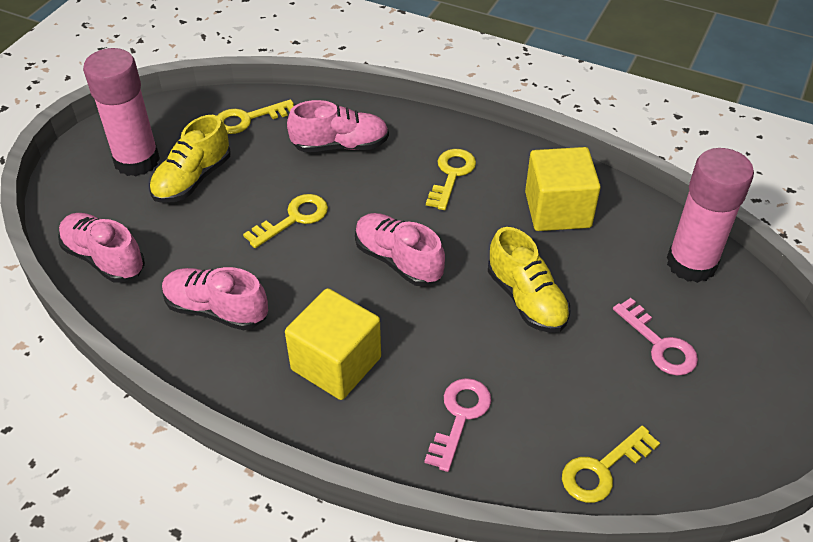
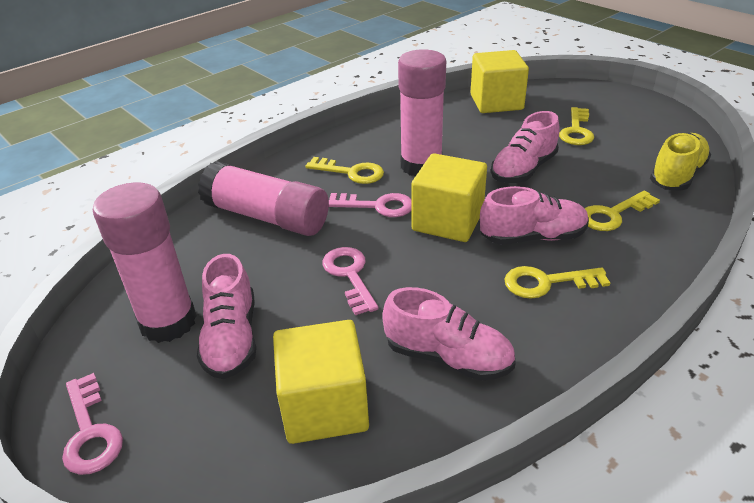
pink glue stick: 2 -> 3
pink key: 2 -> 3
yellow cube: 2 -> 3
yellow shoe: 2 -> 1

